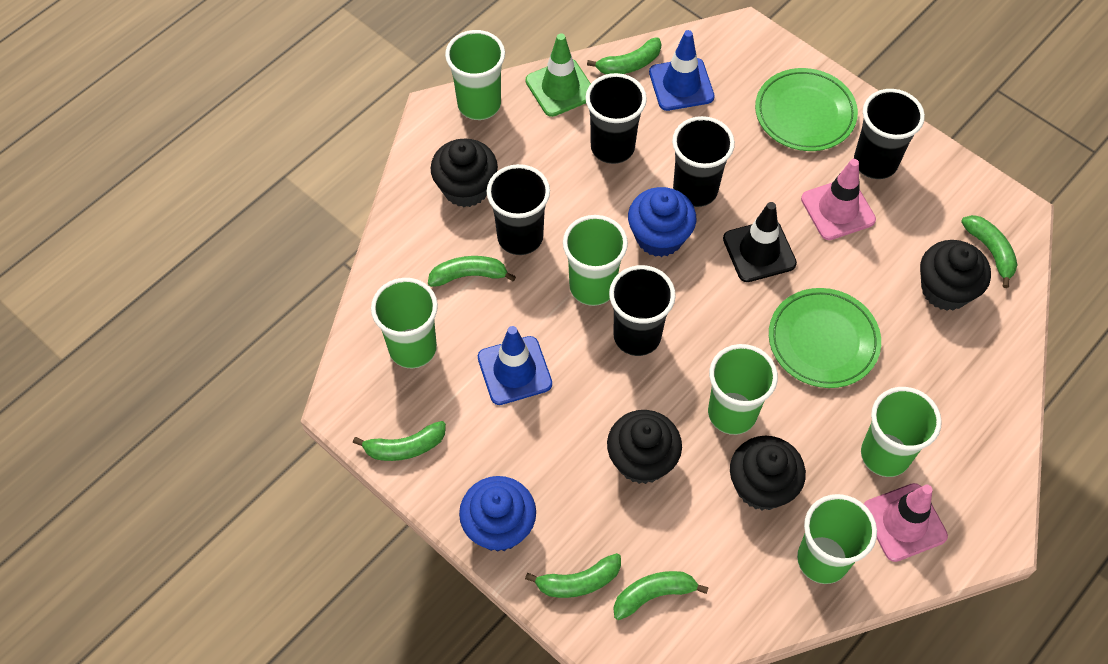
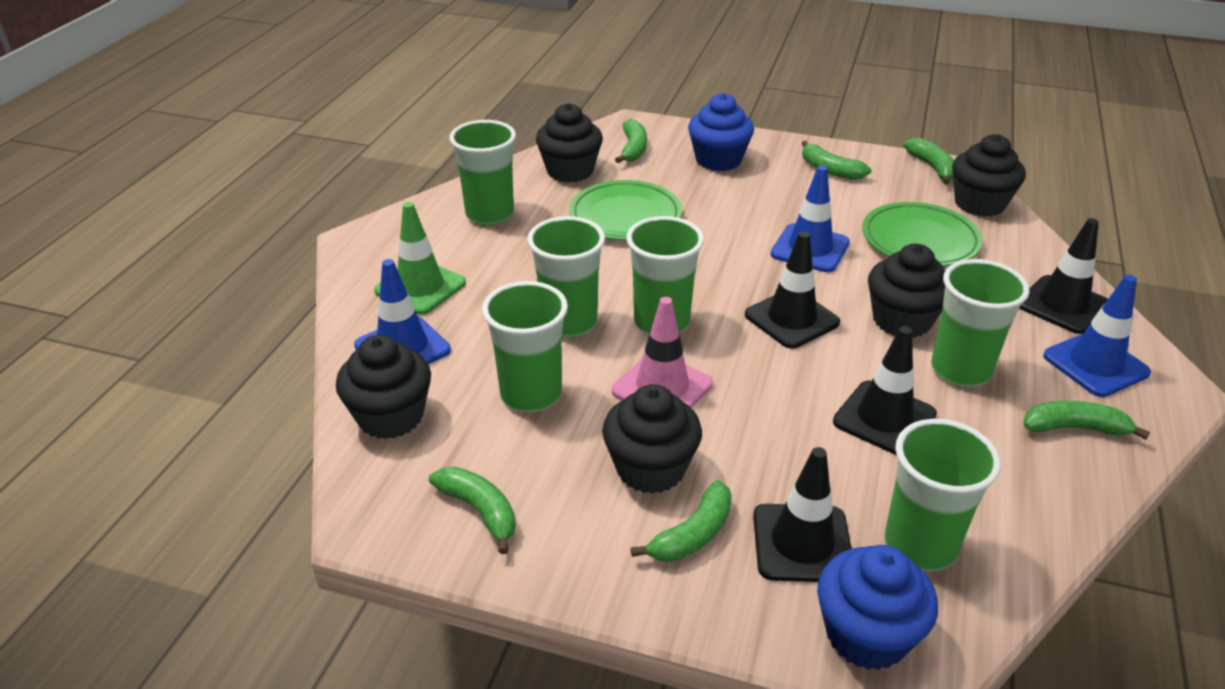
black cup: 5 -> 0
black cupcake: 4 -> 5
black traffic cone: 1 -> 4
blue traffic cone: 2 -> 3
pink traffic cone: 2 -> 1

